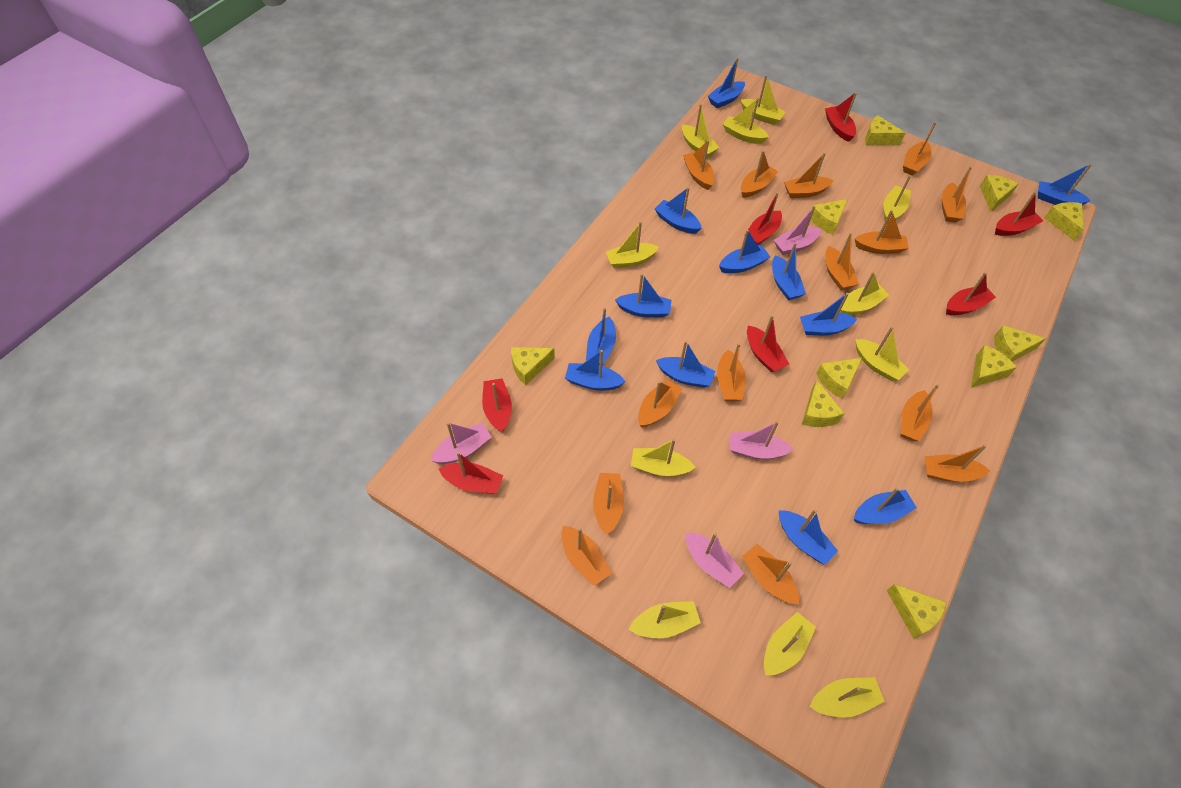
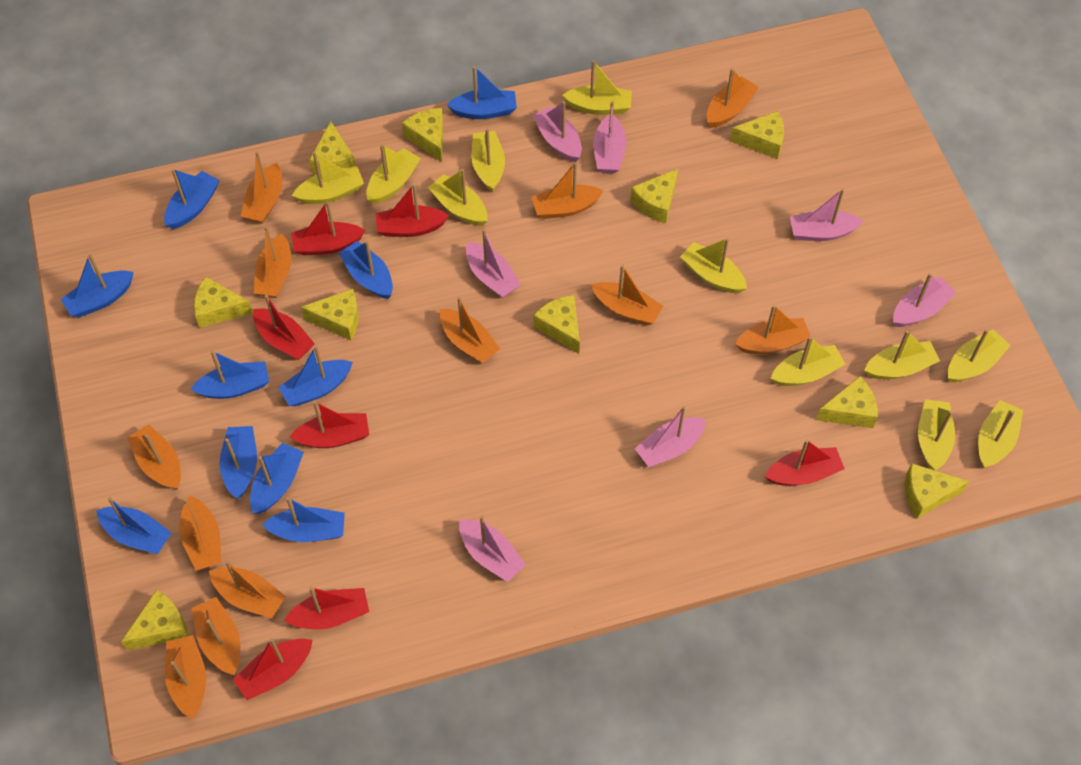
blue boat: 12 -> 10
orange boat: 14 -> 12
pink boat: 4 -> 7

